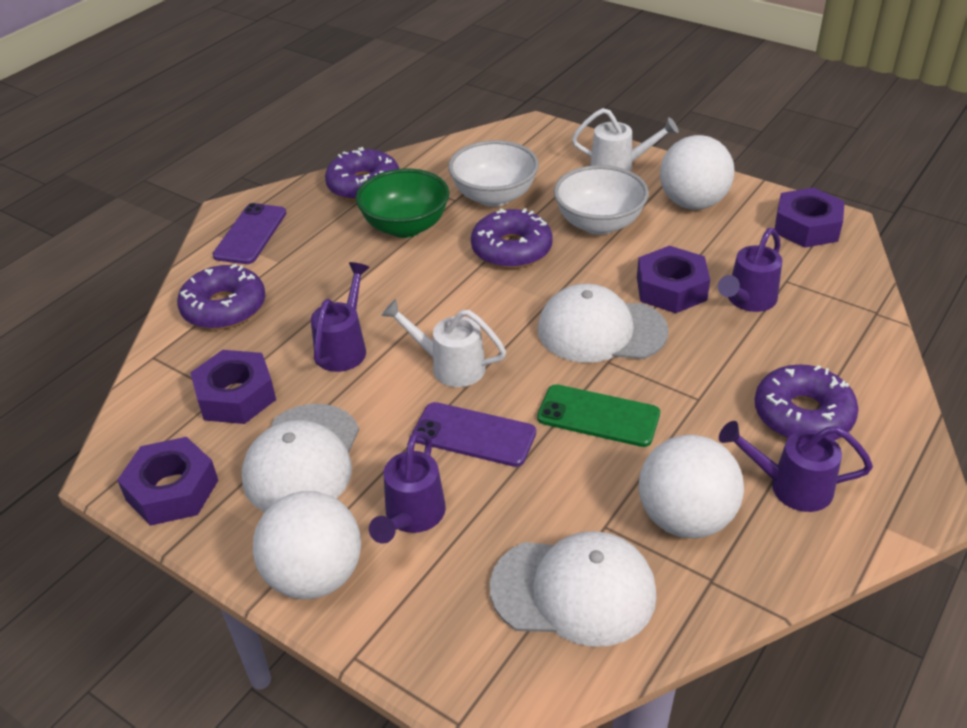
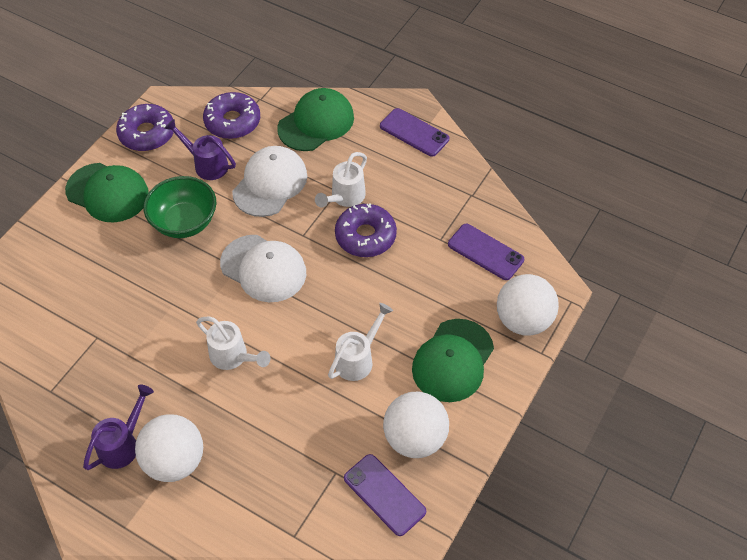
green cap: 0 -> 3
green phone: 1 -> 0
purple donut: 4 -> 3
purple nut: 4 -> 0
purple phone: 2 -> 3
purple watering can: 4 -> 2
white bowl: 2 -> 0
white cap: 3 -> 2
white watering can: 2 -> 3

